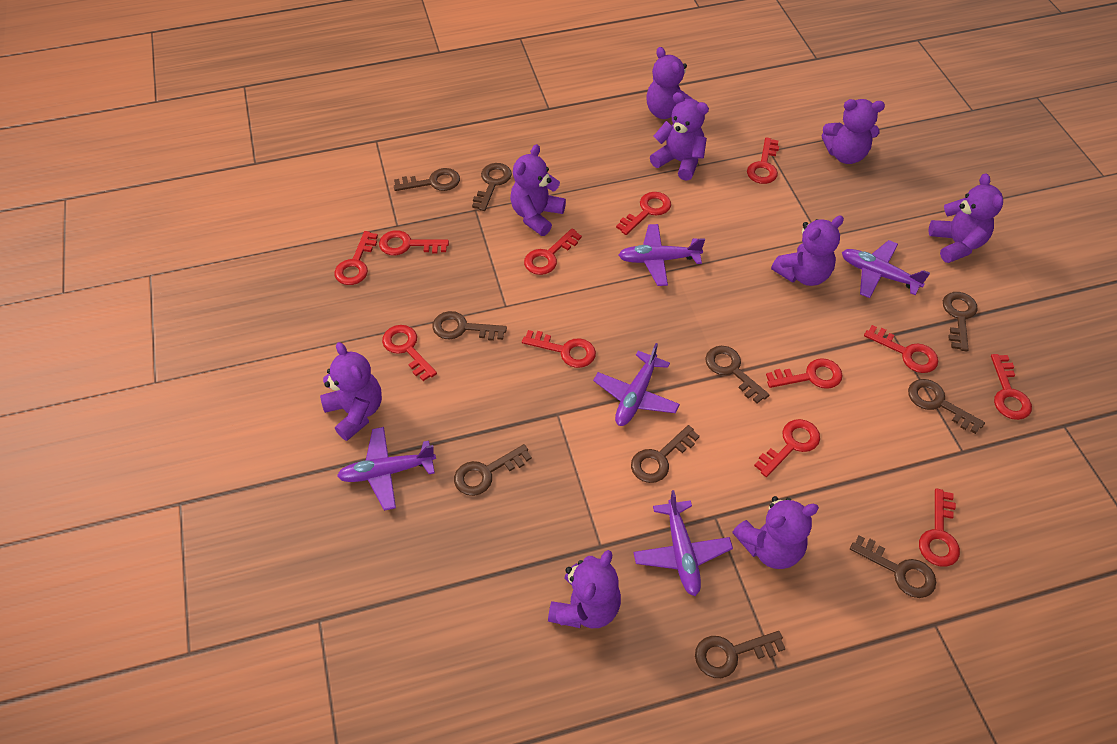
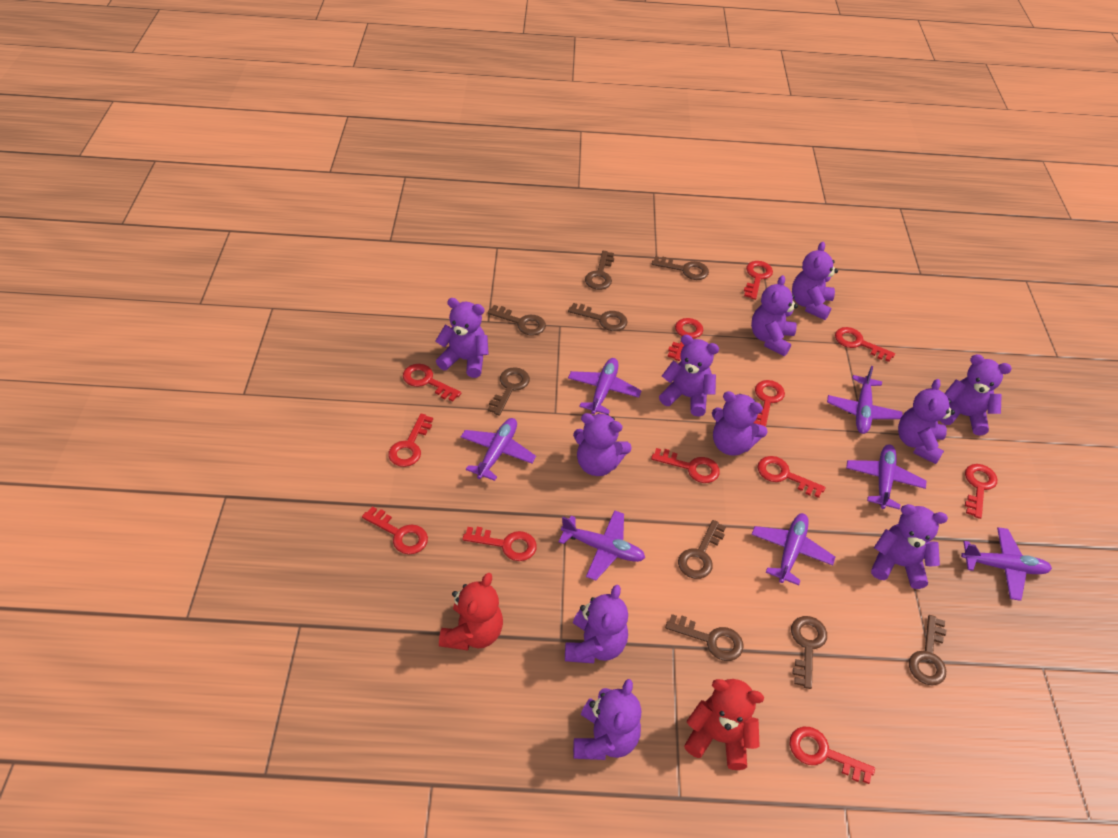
brown key: 10 -> 9
purple plane: 5 -> 7
purple teddy bear: 9 -> 11
red teddy bear: 0 -> 2

